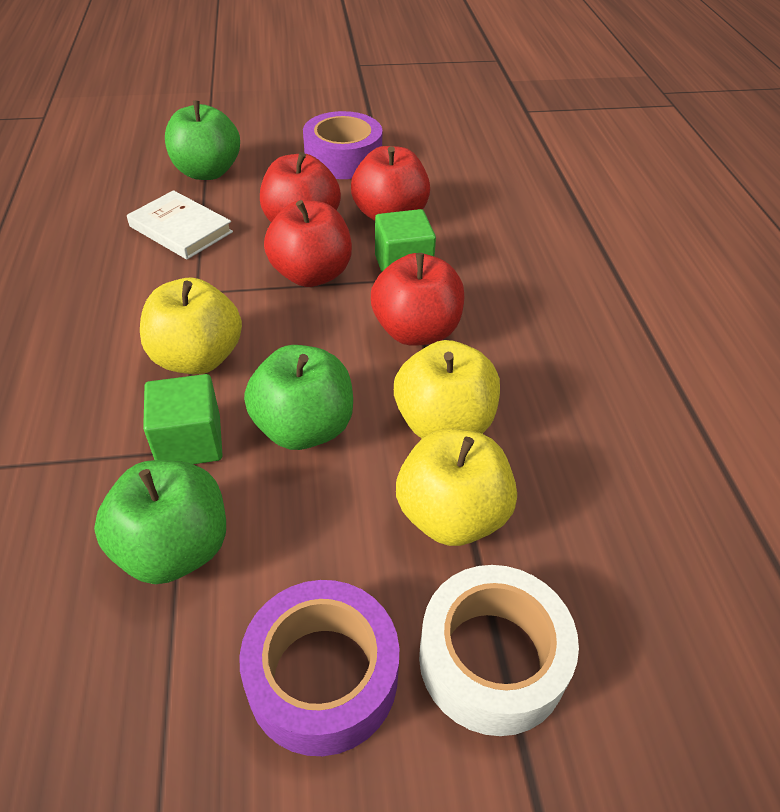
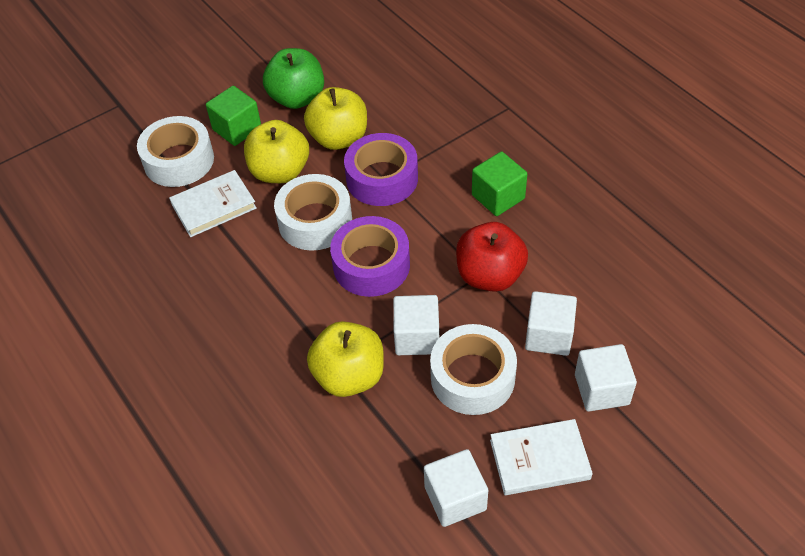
green apple: 3 -> 1
red apple: 4 -> 1
white book: 1 -> 2
white cube: 0 -> 4
white tape: 1 -> 3

